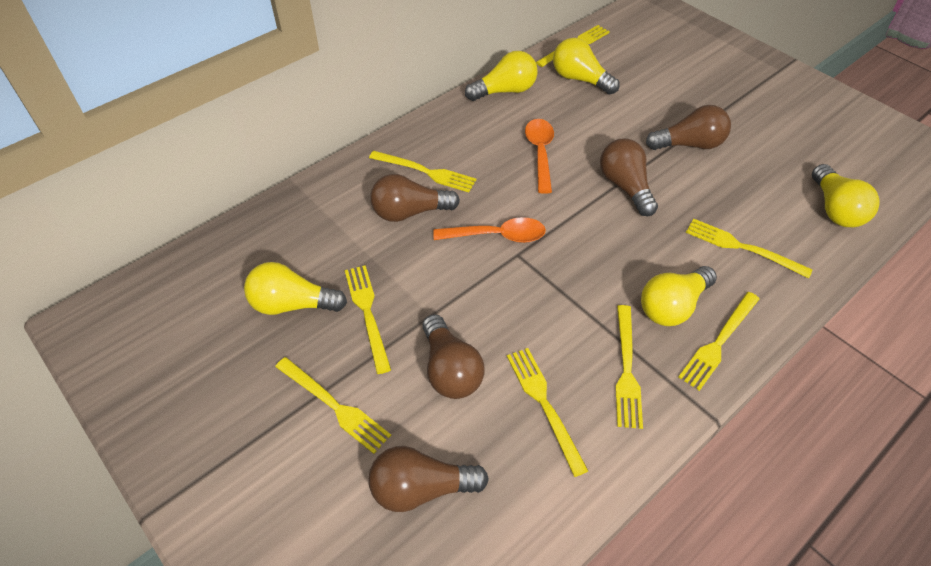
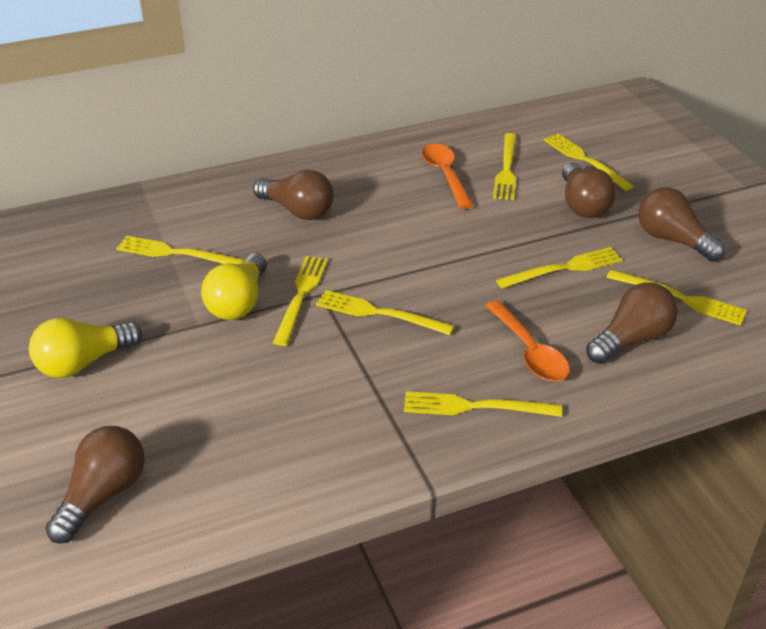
yellow light bulb: 5 -> 2

